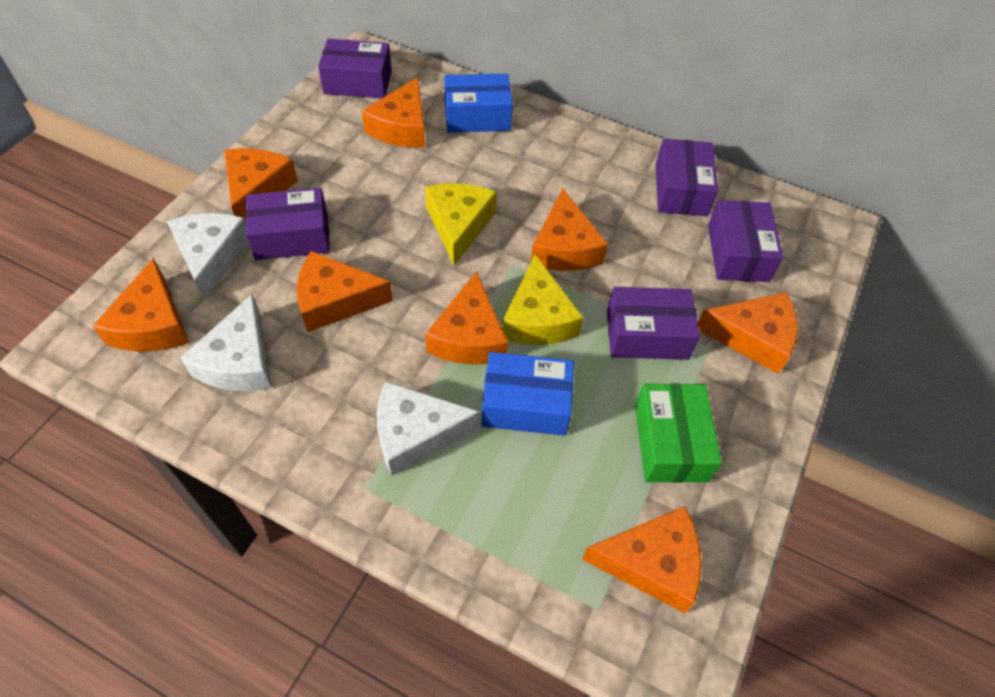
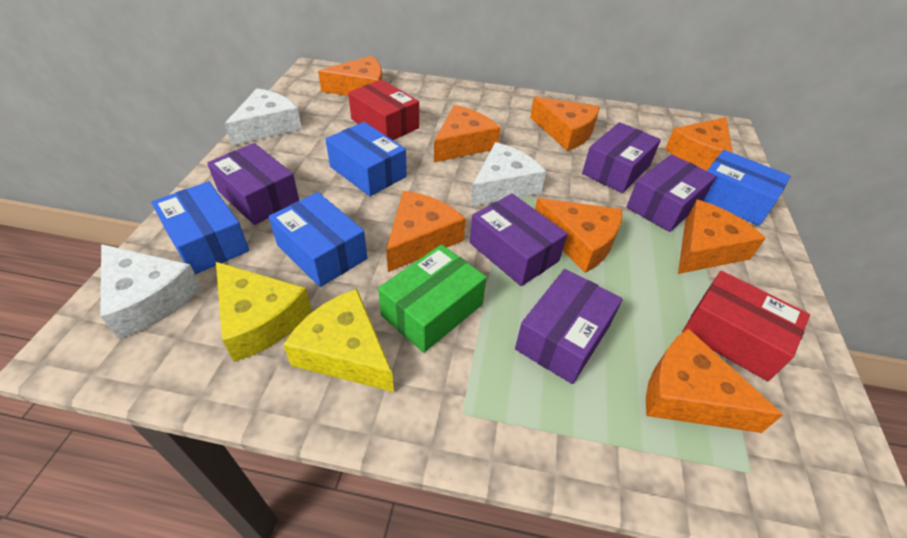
blue box: 2 -> 4
red box: 0 -> 2

